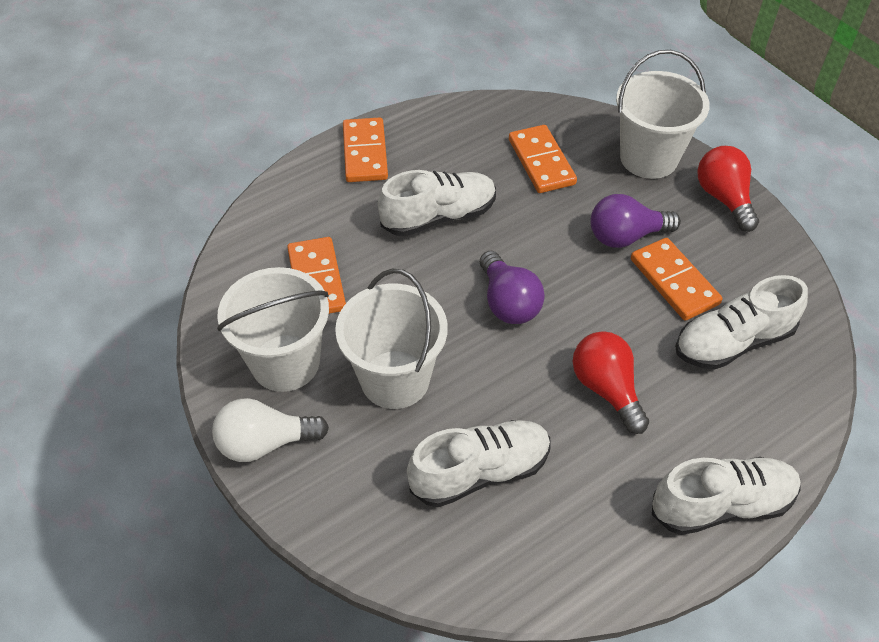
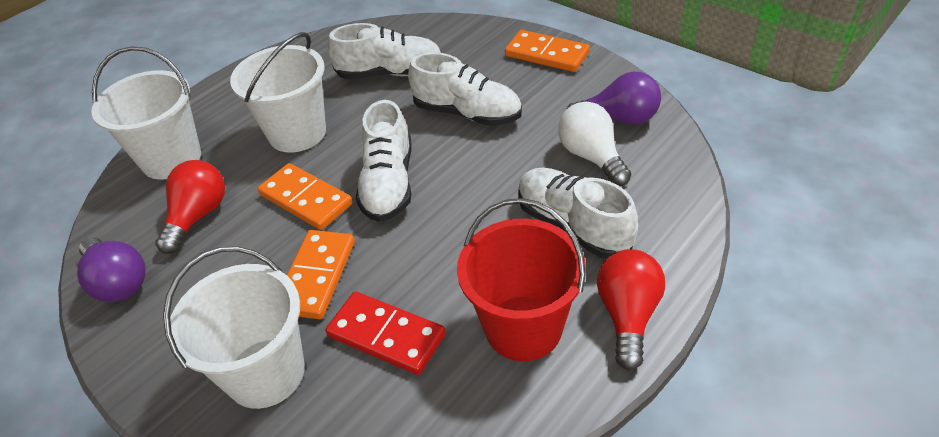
orange domino: 4 -> 3
red bucket: 0 -> 1
red domino: 0 -> 1

